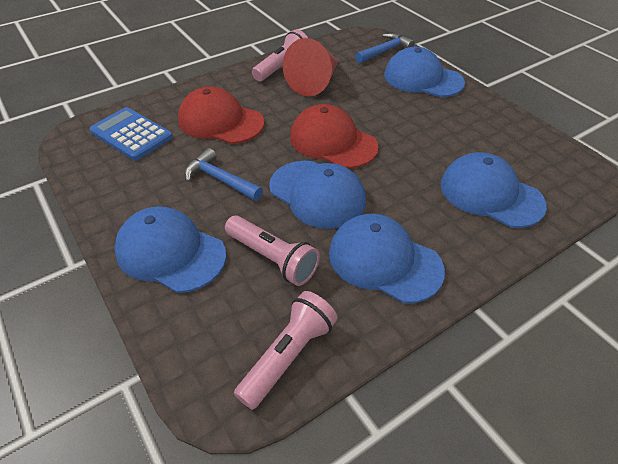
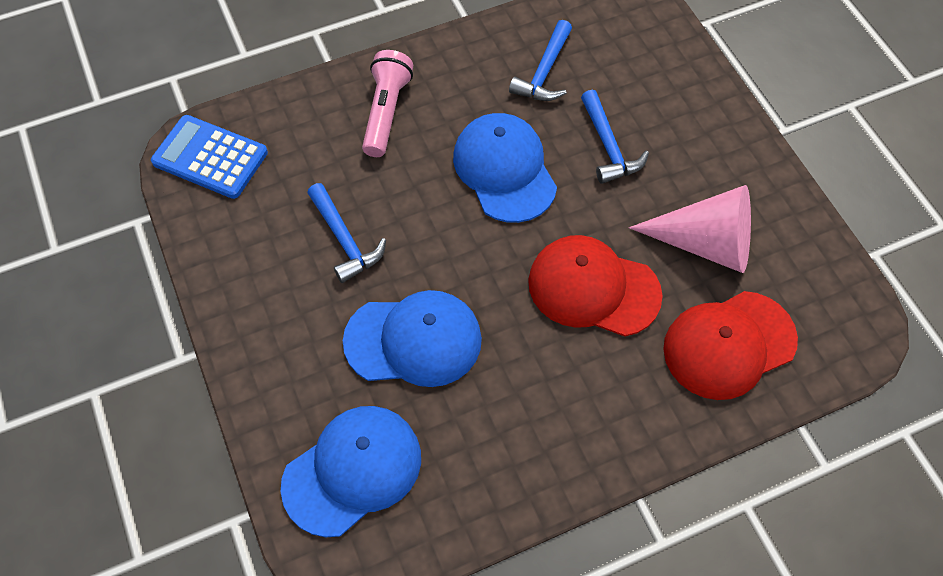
blue cap: 5 -> 3
blue hammer: 2 -> 3
pink cone: 0 -> 1
pink flashlight: 3 -> 1
red cone: 1 -> 0

